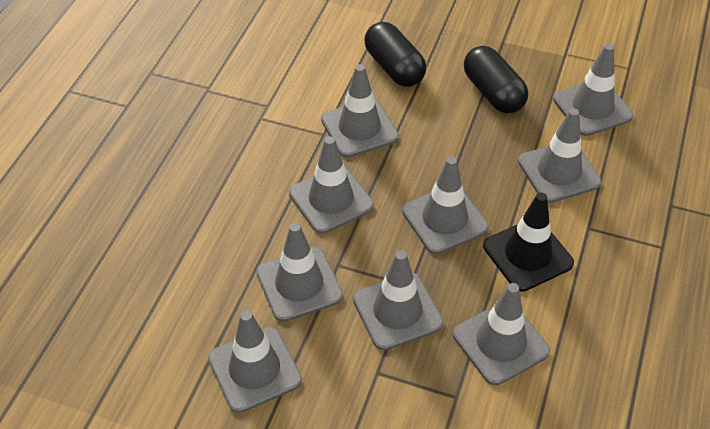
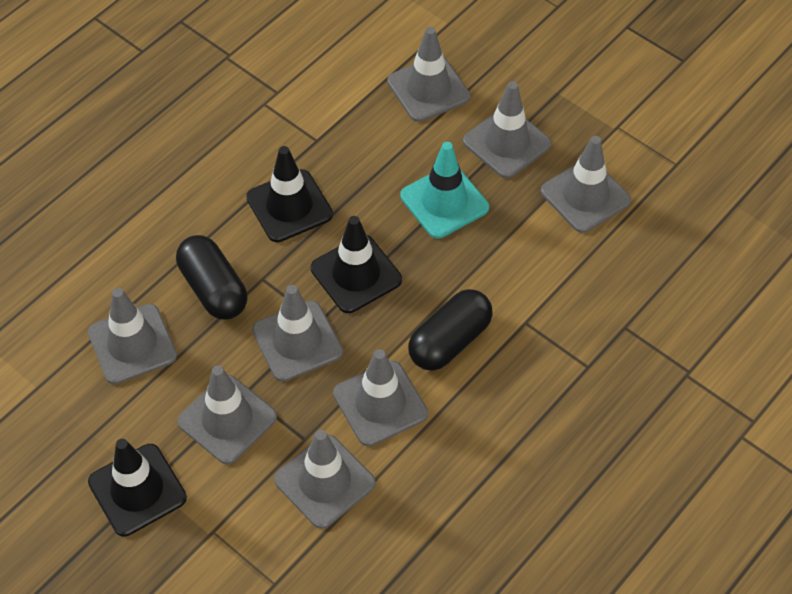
black traffic cone: 1 -> 3
grey traffic cone: 9 -> 8
turquoise traffic cone: 0 -> 1

